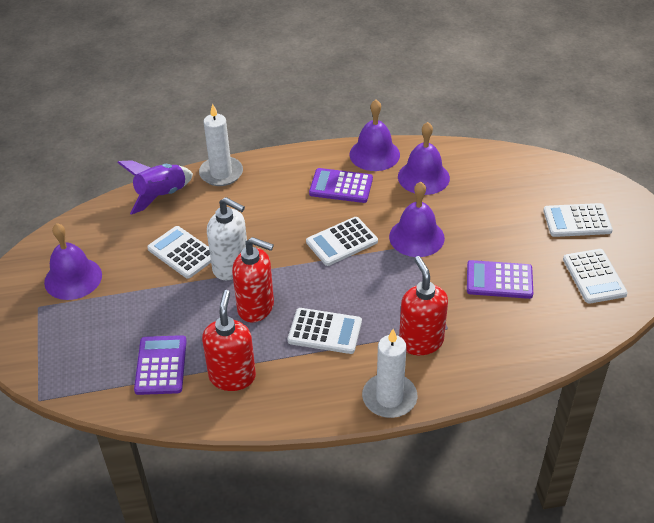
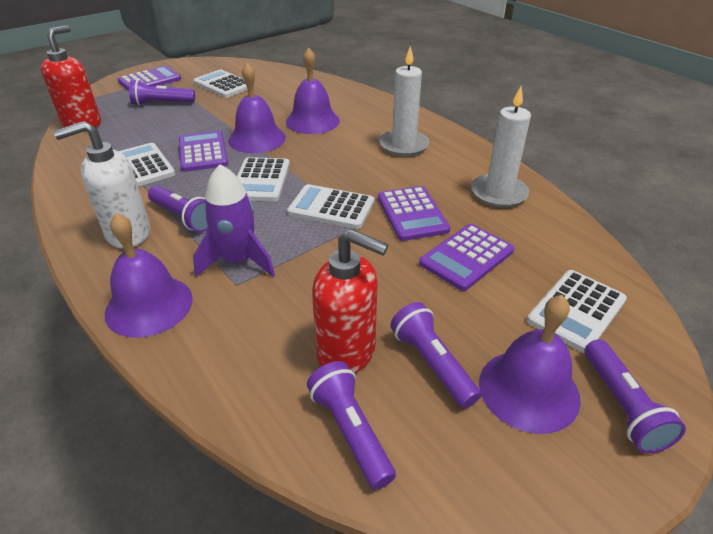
purple calculator: 3 -> 4
purple flashlight: 0 -> 5
red soap dispenser: 3 -> 2

